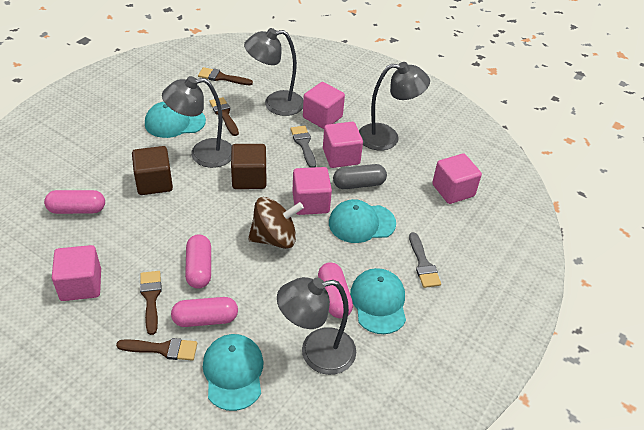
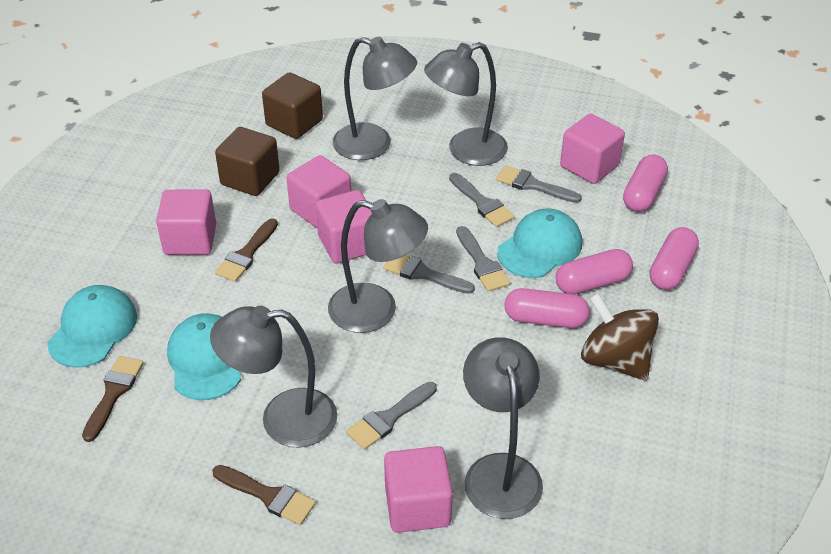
brown brush: 4 -> 3
grey brush: 2 -> 5
grey capsule: 1 -> 0
grey lamp: 4 -> 5
turquoise cap: 4 -> 3

